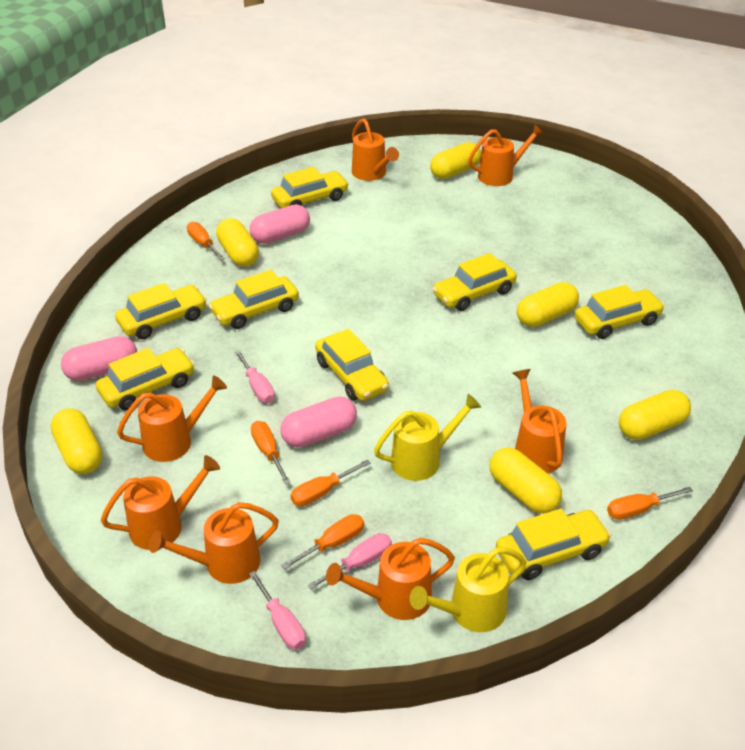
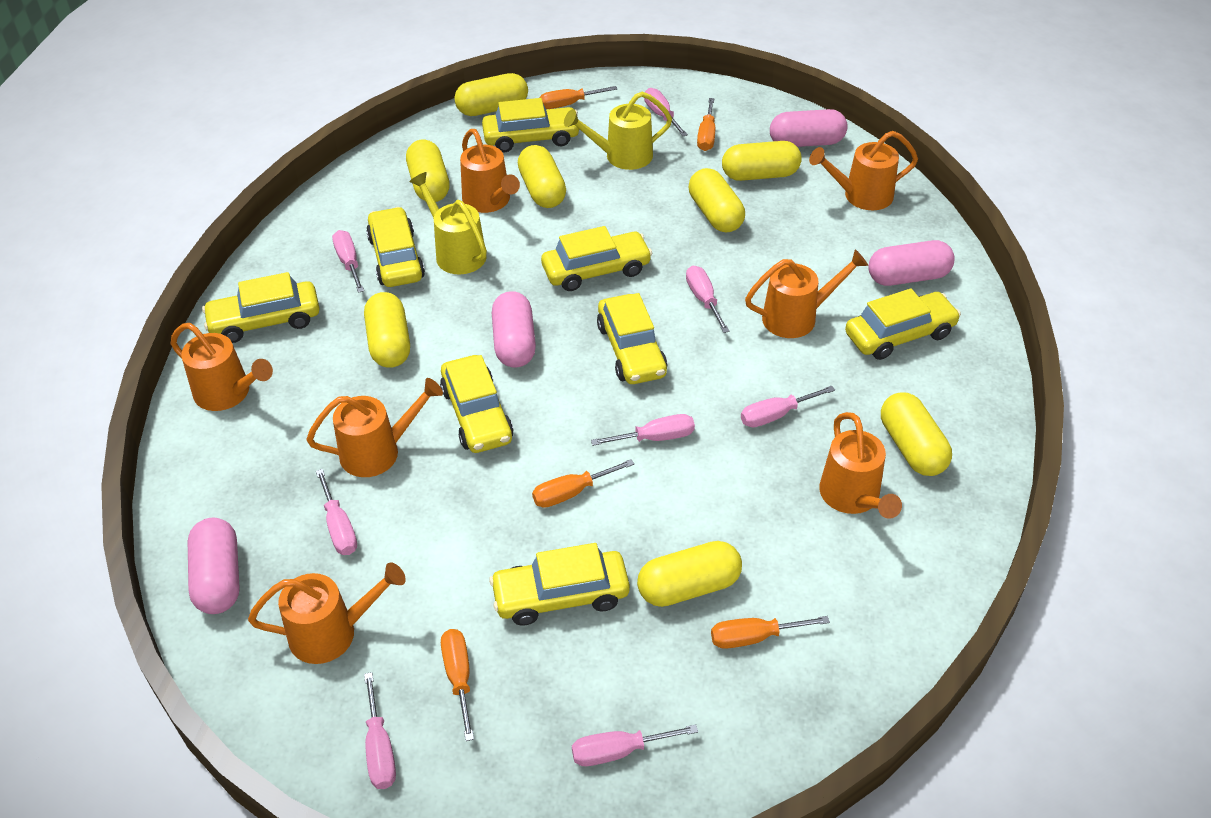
pink capsule: 3 -> 4
pink screwdriver: 3 -> 8
yellow capsule: 6 -> 8

